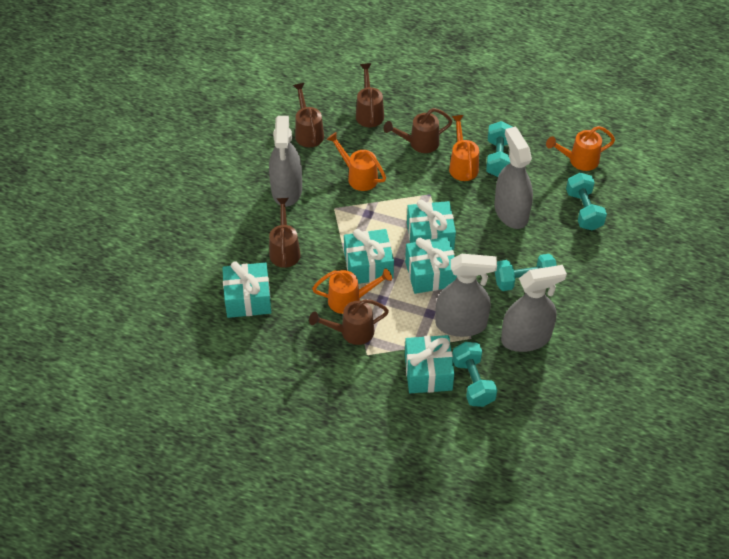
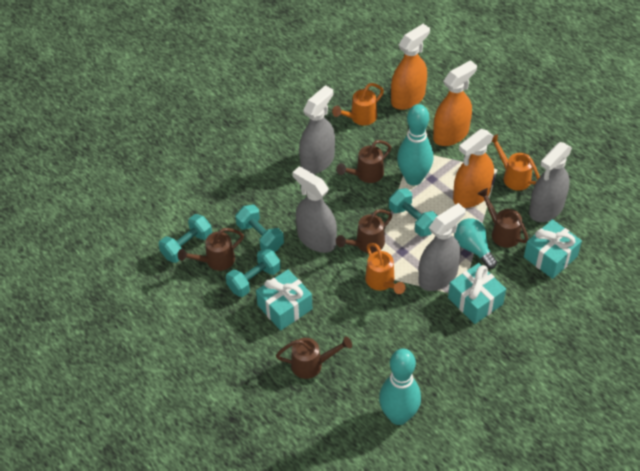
orange spray bottle: 0 -> 3
orange watering can: 4 -> 3
turquoise bowling pin: 0 -> 2
turquoise gift: 5 -> 3
turquoise light bulb: 0 -> 1

